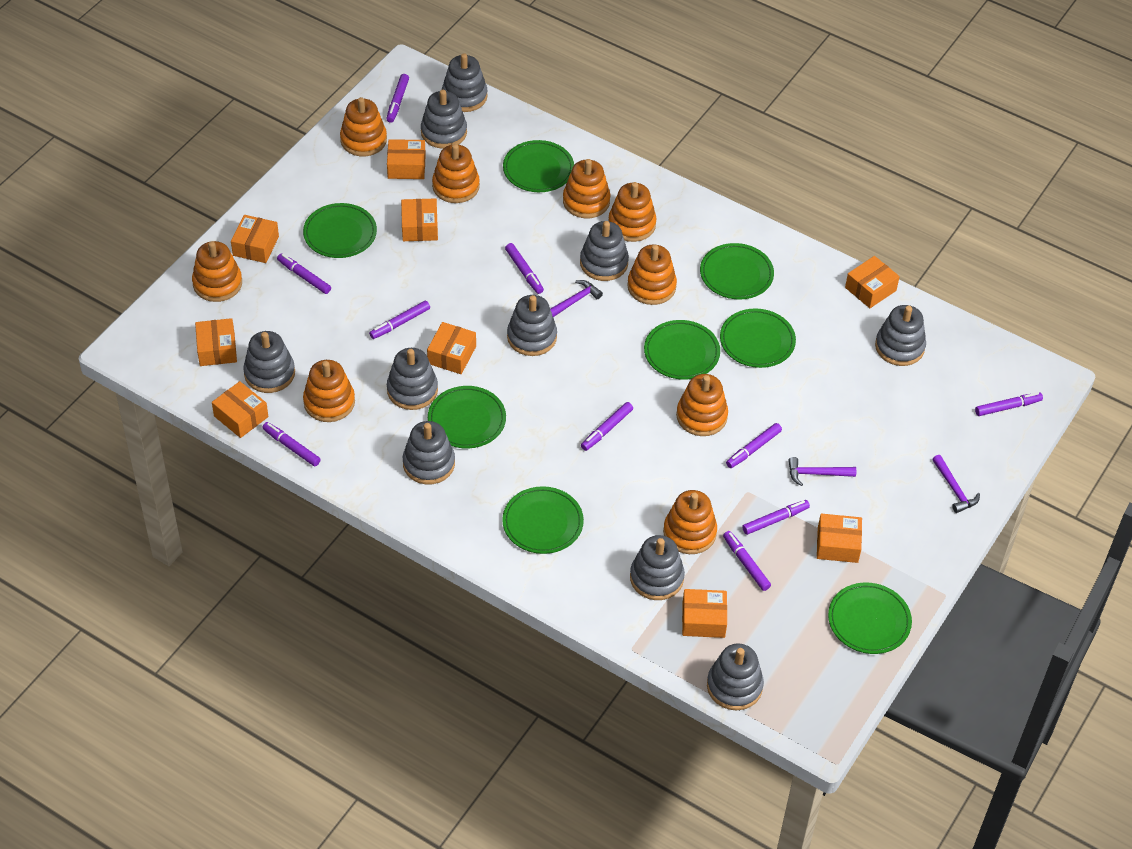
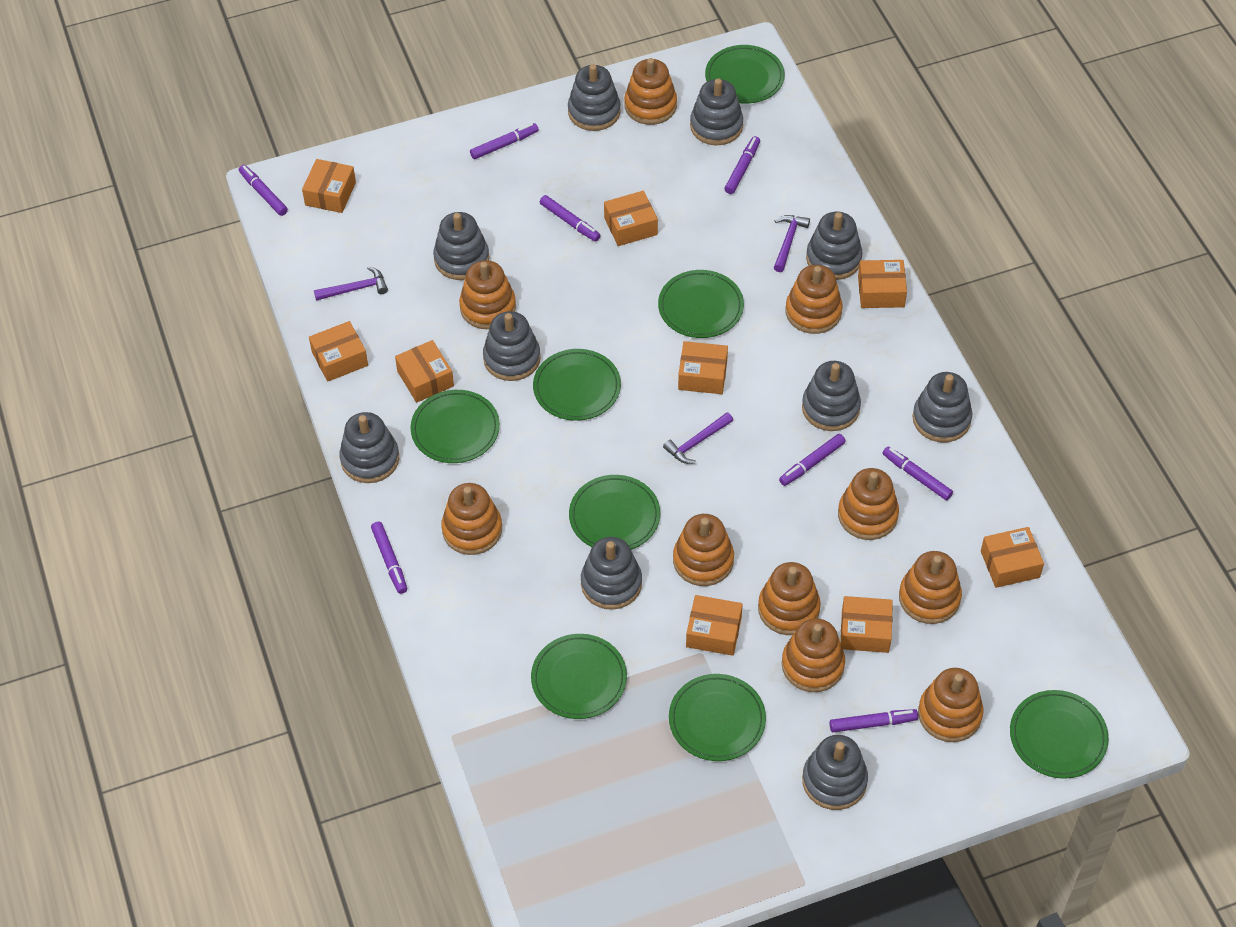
orange stacking toy: 9 -> 10
purple marker: 10 -> 8

